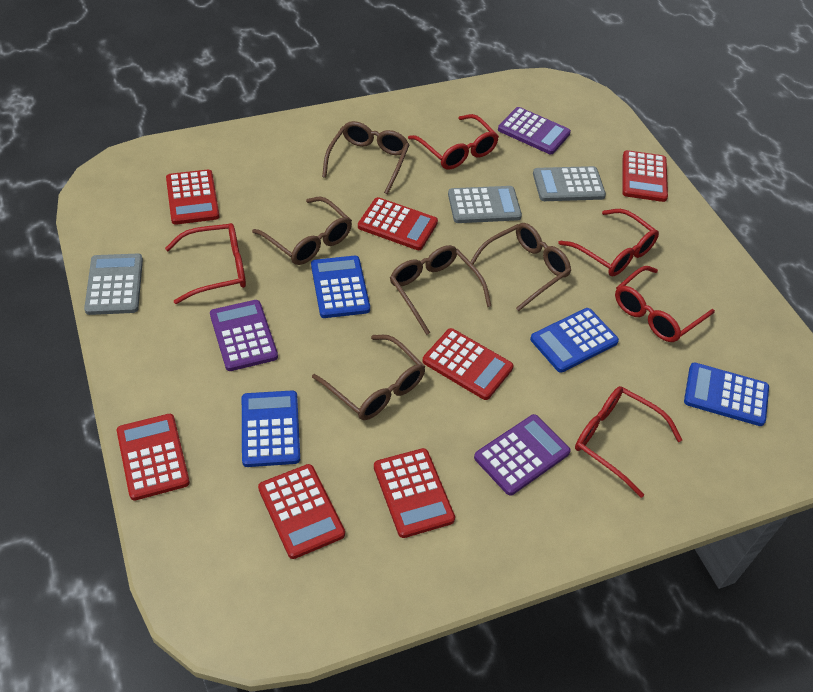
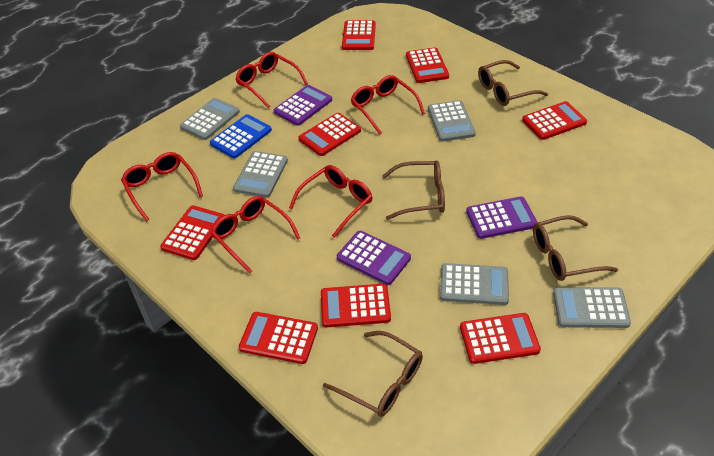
blue calculator: 4 -> 1
brown glasses: 5 -> 4
grey calculator: 3 -> 5
red calculator: 7 -> 8

